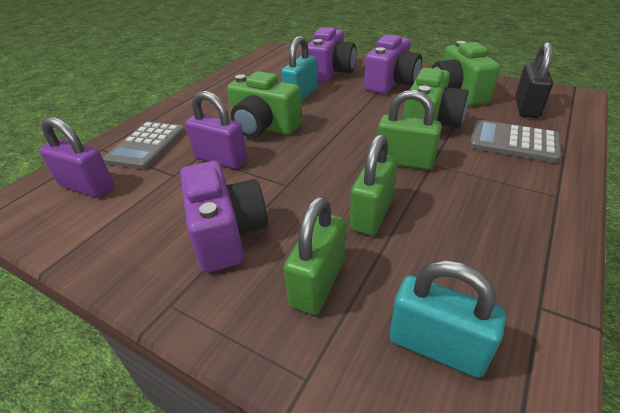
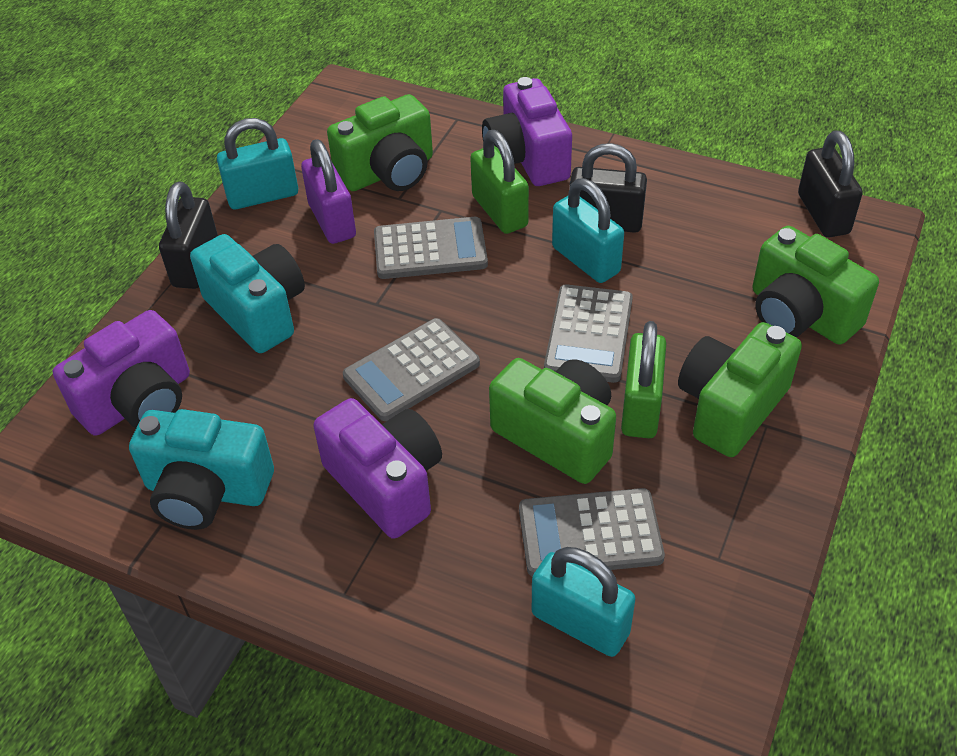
black padlock: 1 -> 3
green camera: 3 -> 4
green padlock: 3 -> 2
grey calculator: 2 -> 4
purple padlock: 2 -> 1
turquoise camera: 0 -> 2
turquoise padlock: 2 -> 3

